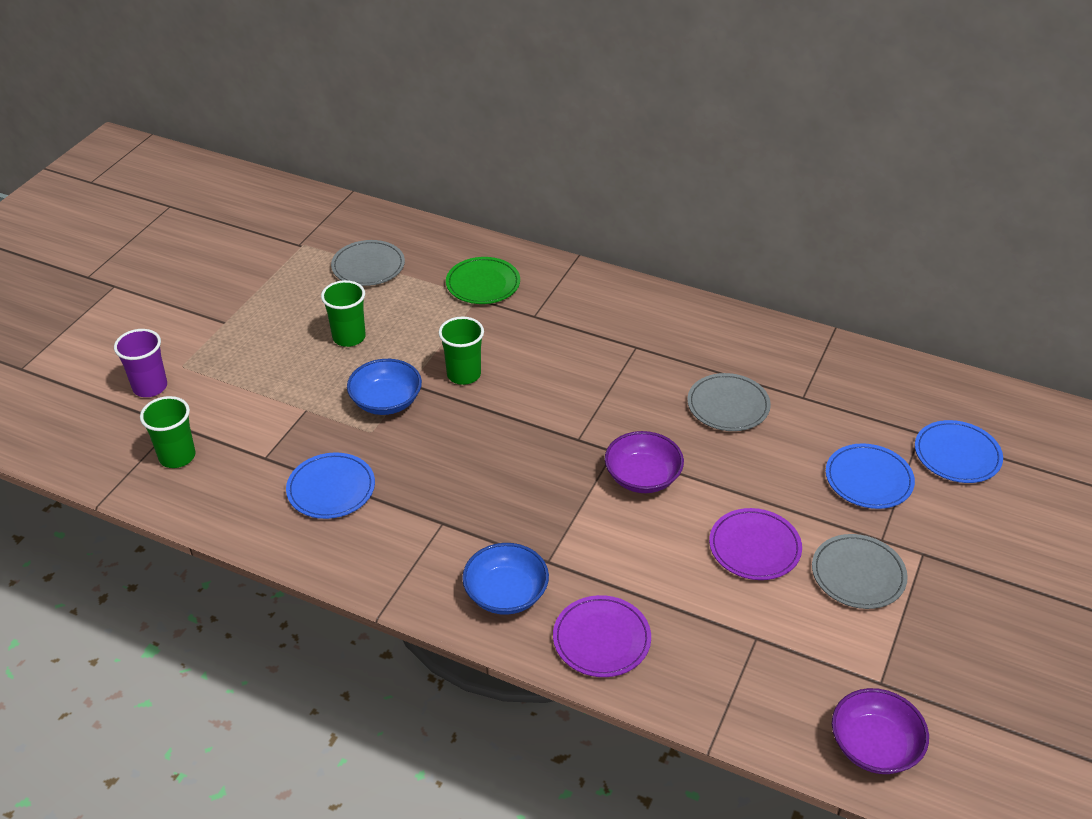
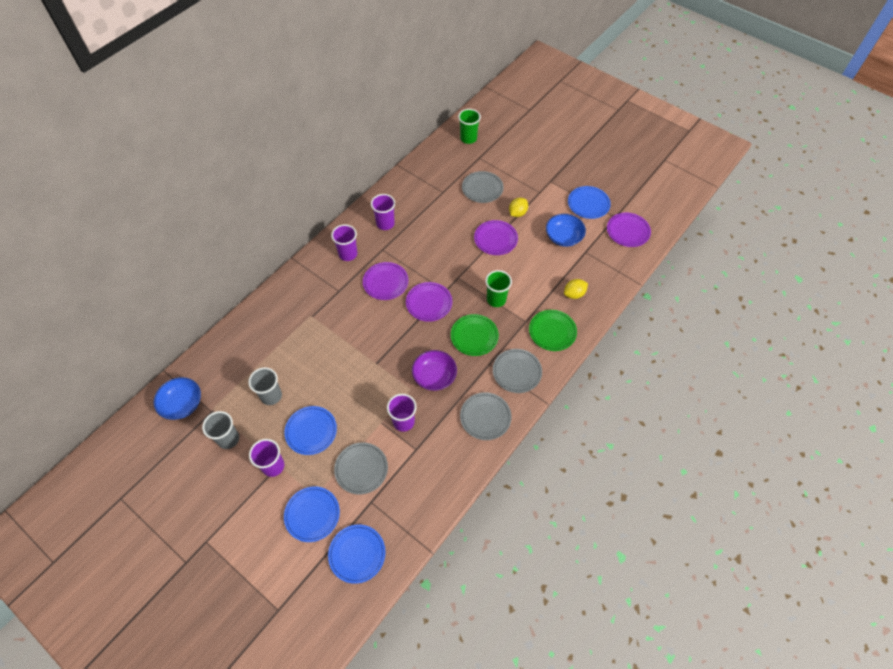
blue plate: 3 -> 4
green cup: 3 -> 2
green plate: 1 -> 2
grey cup: 0 -> 2
grey plate: 3 -> 4
purple bowl: 2 -> 1
purple cup: 1 -> 4
purple plate: 2 -> 4
yellow lemon: 0 -> 2

